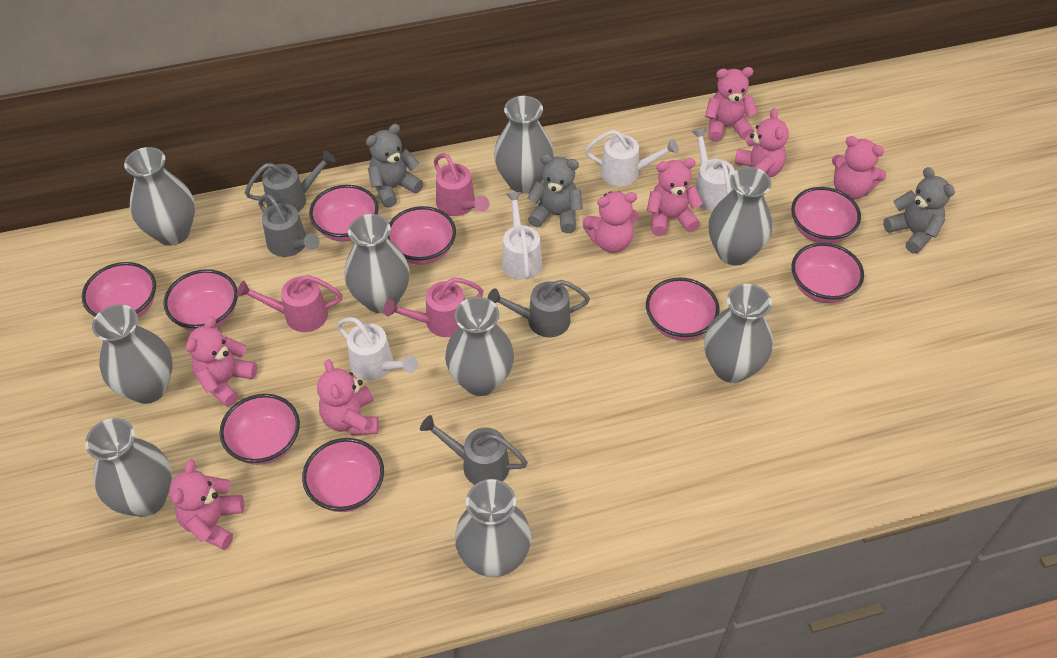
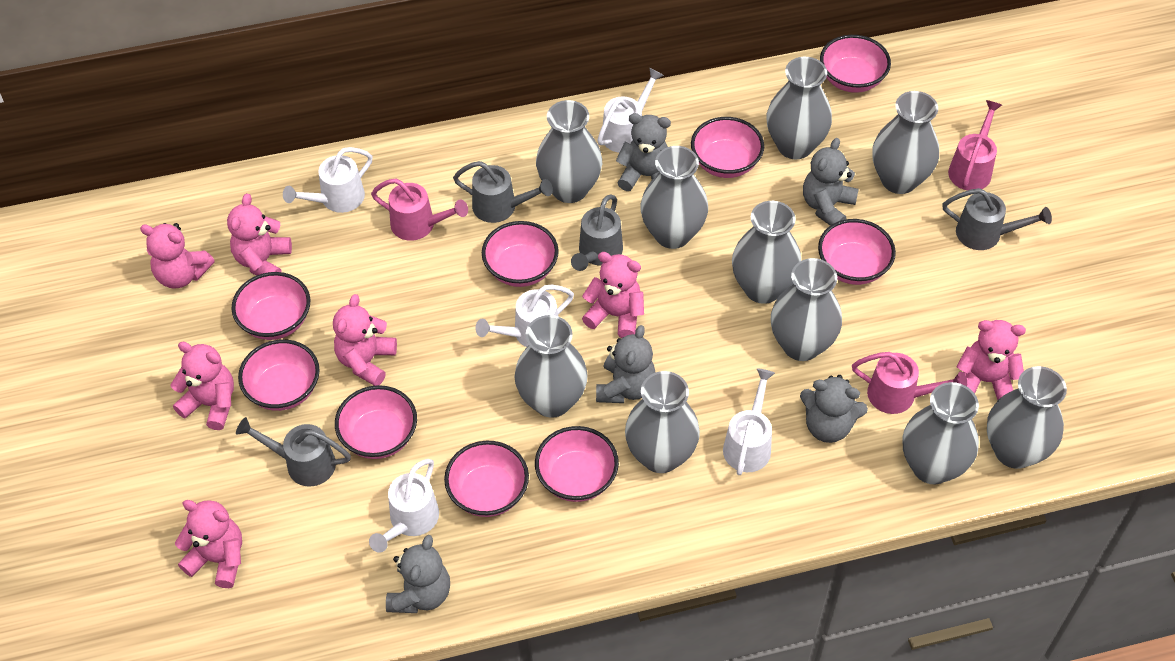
grey teddy bear: 3 -> 5
grey vase: 9 -> 10
pink teddy bear: 8 -> 7
white watering can: 4 -> 5

